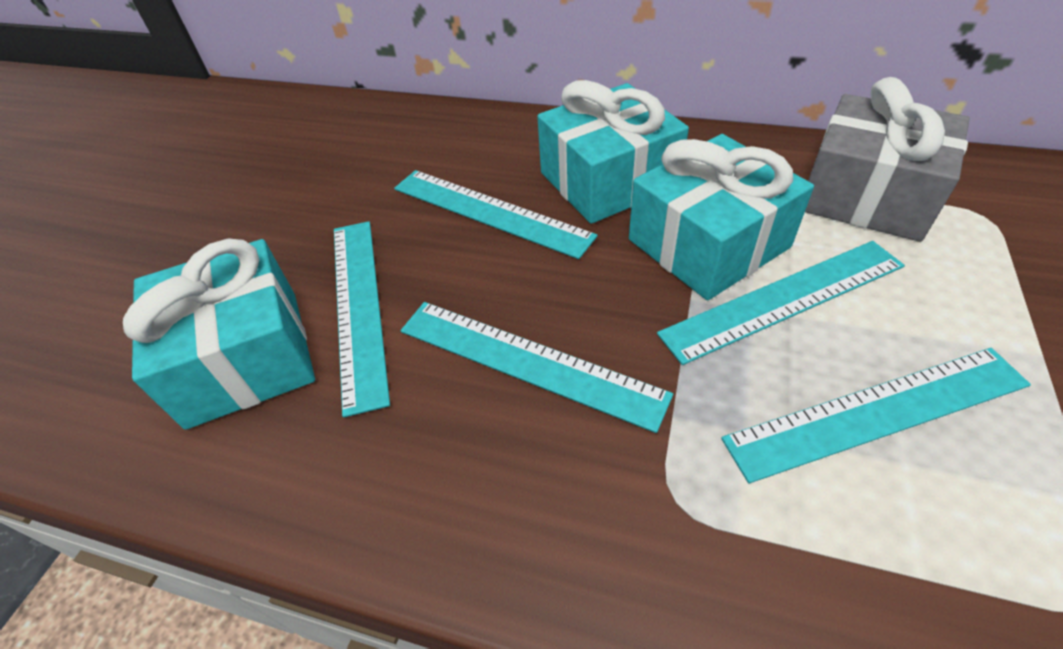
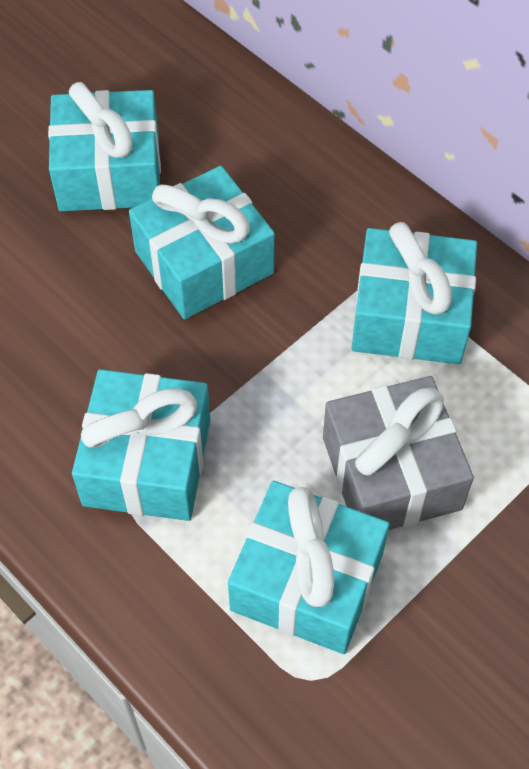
turquoise gift: 3 -> 5
turquoise ruler: 5 -> 0

